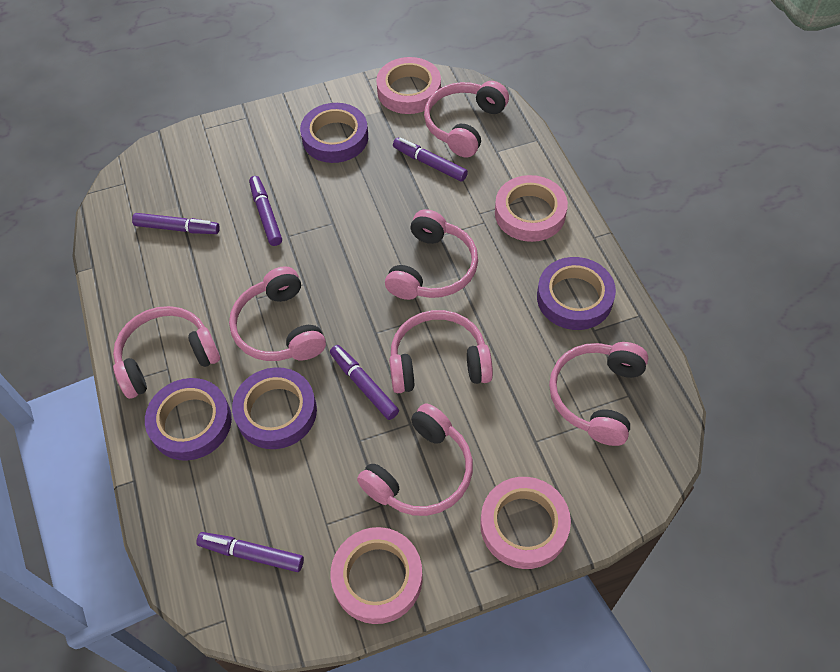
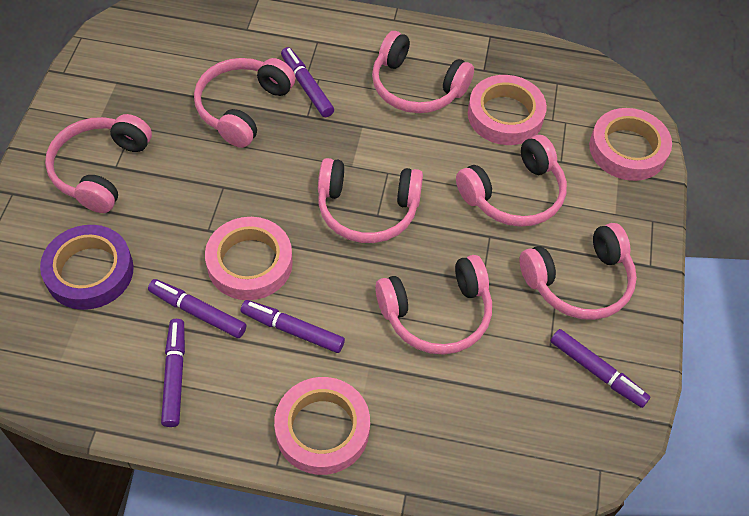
purple tape: 4 -> 1

